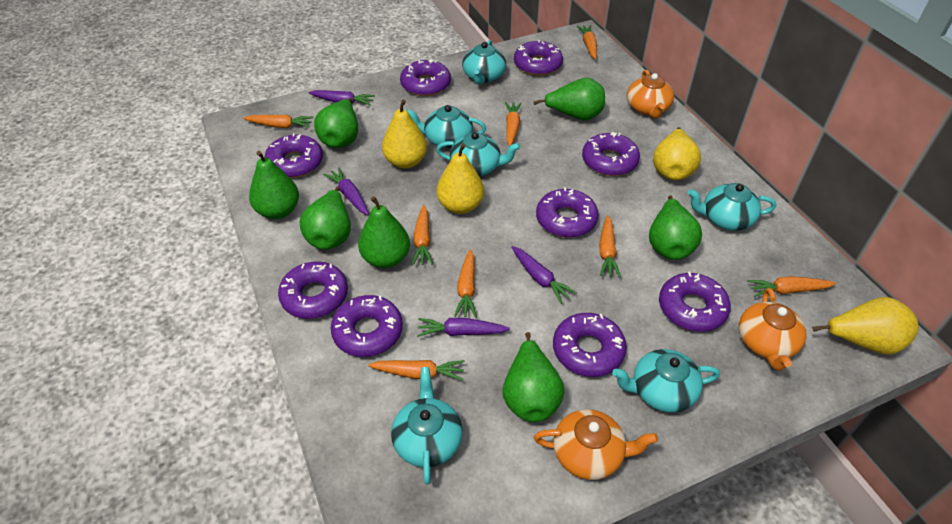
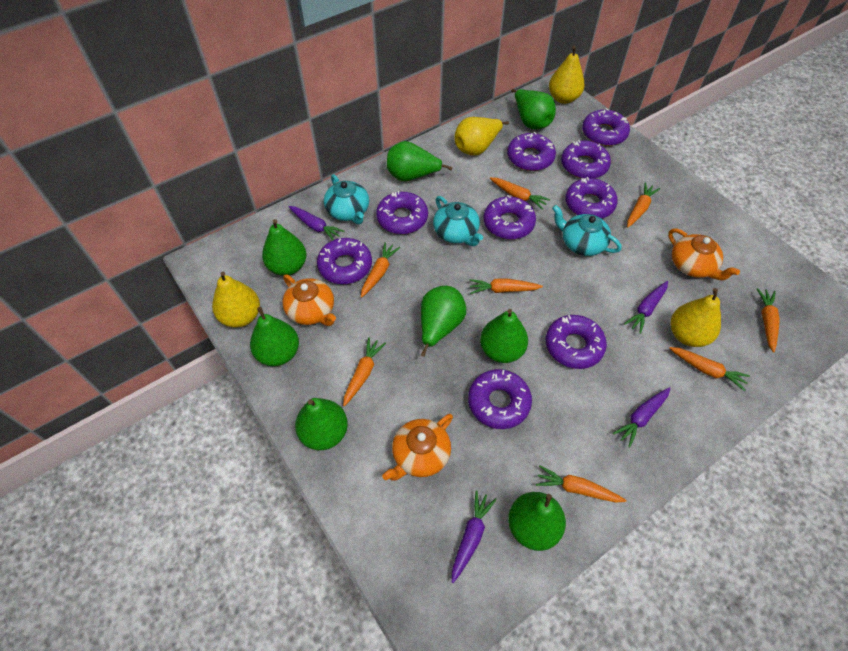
green pear: 7 -> 8
turquoise teapot: 6 -> 3

